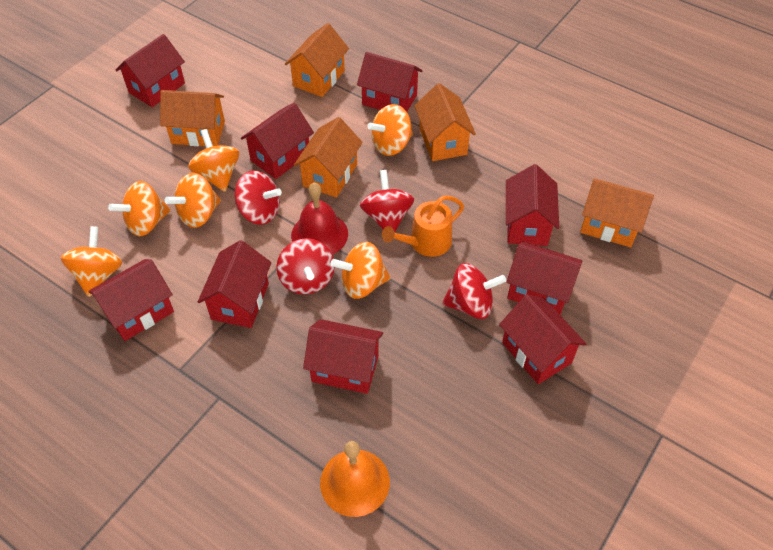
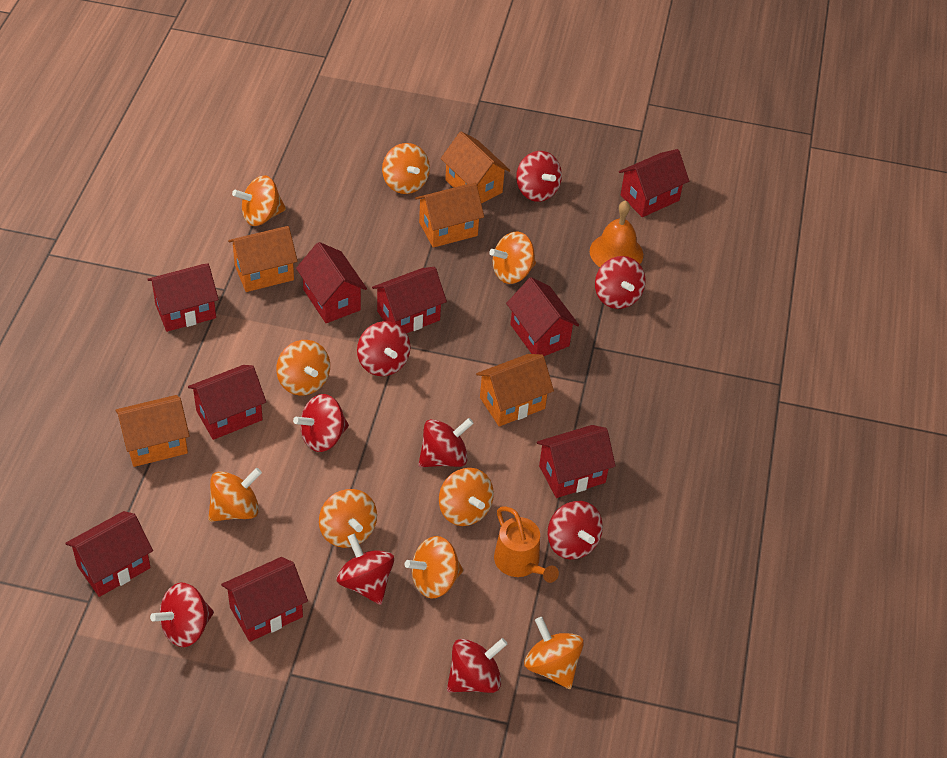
orange spinning top: 6 -> 9
red bell: 1 -> 0
red spinning top: 4 -> 9

